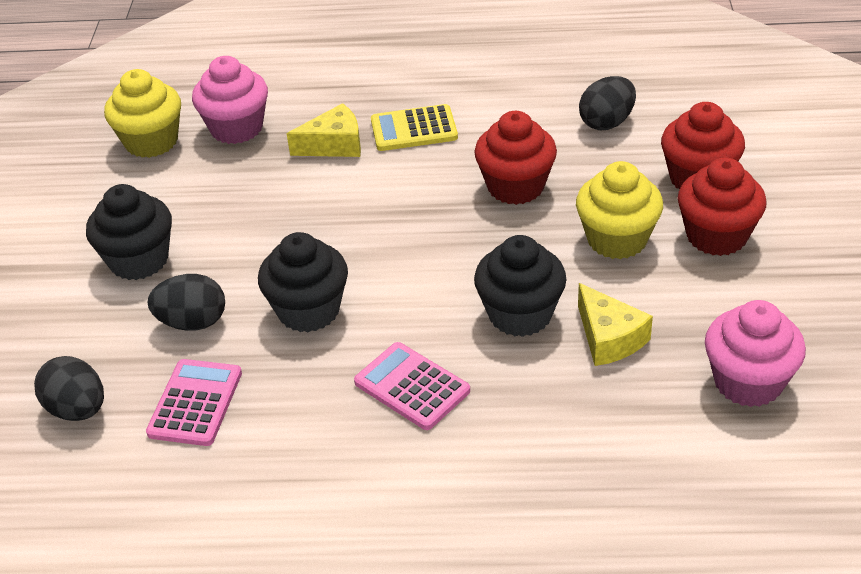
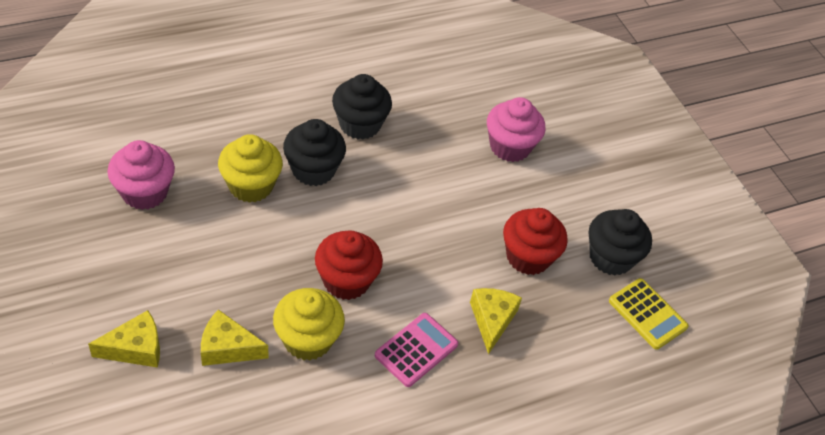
black egg: 3 -> 0
pink calculator: 2 -> 1
red cupcake: 3 -> 2
yellow cheese: 2 -> 3

